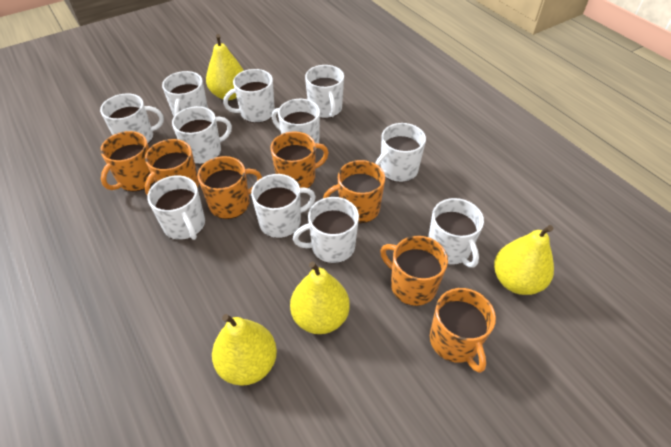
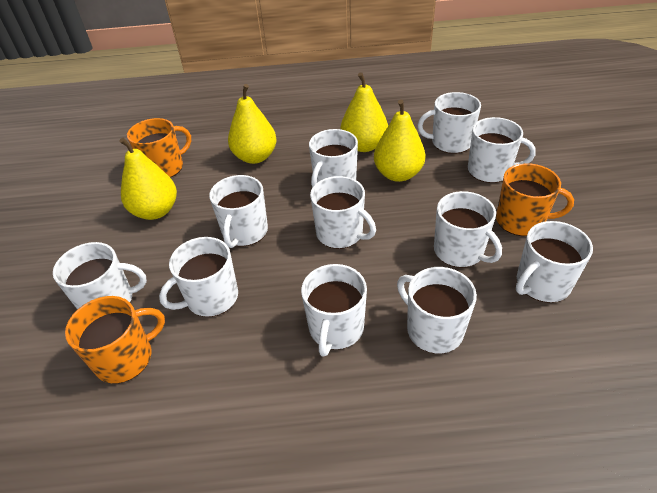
orange mug: 7 -> 3

